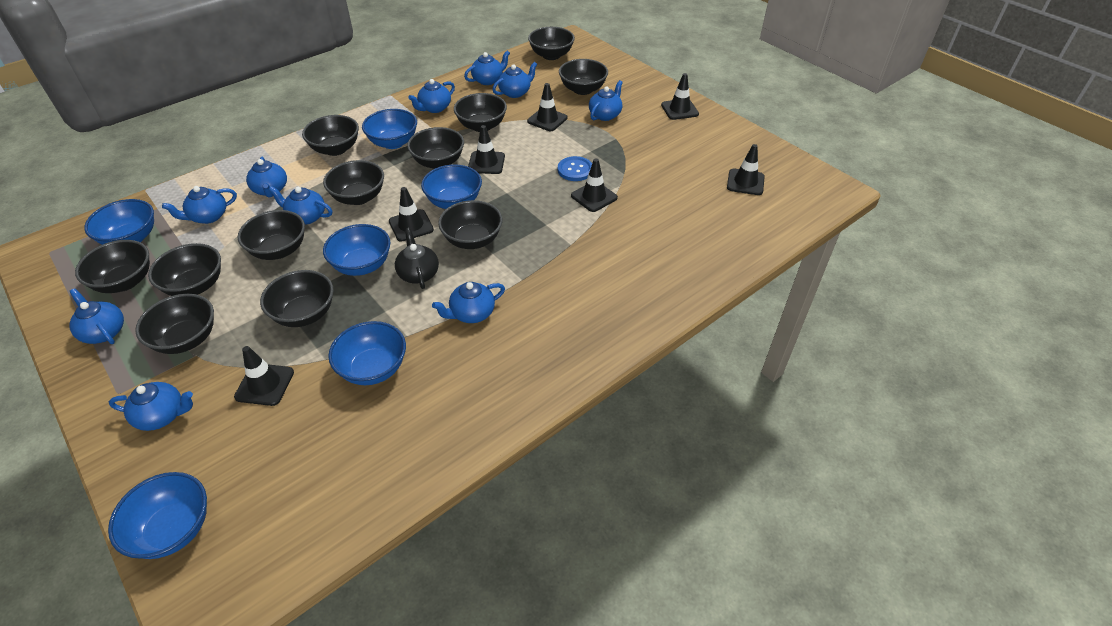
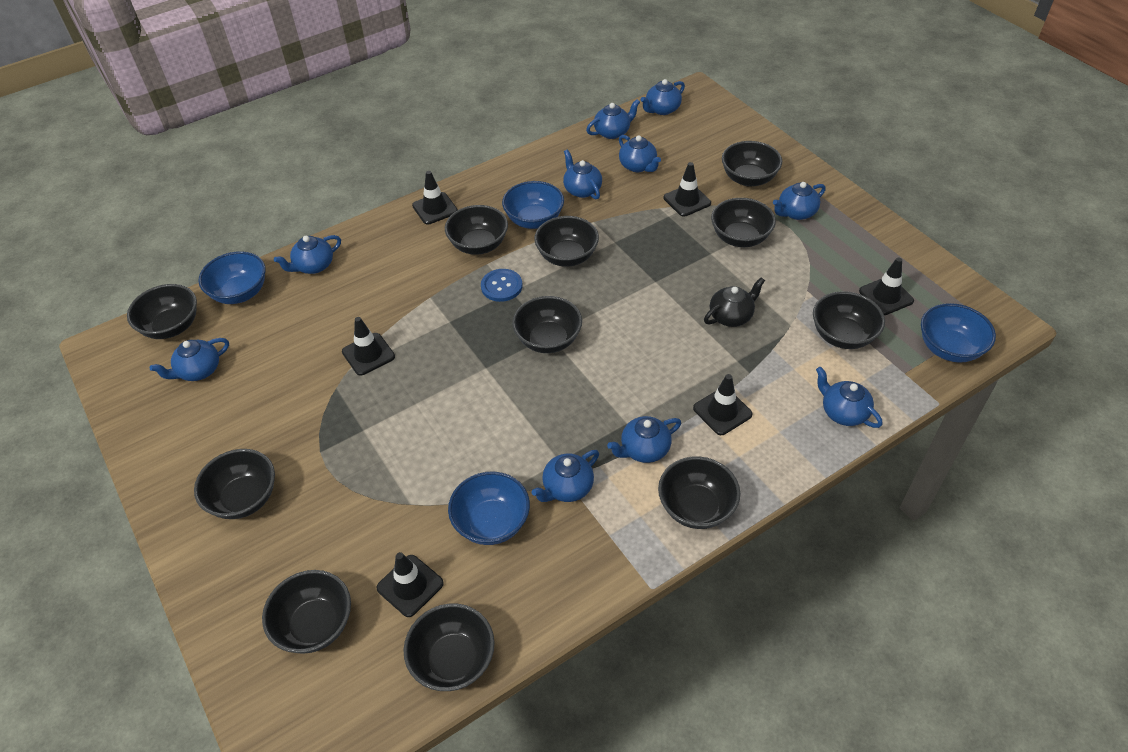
black bowl: 12 -> 11
black traffic cone: 7 -> 6
blue bowl: 6 -> 4

